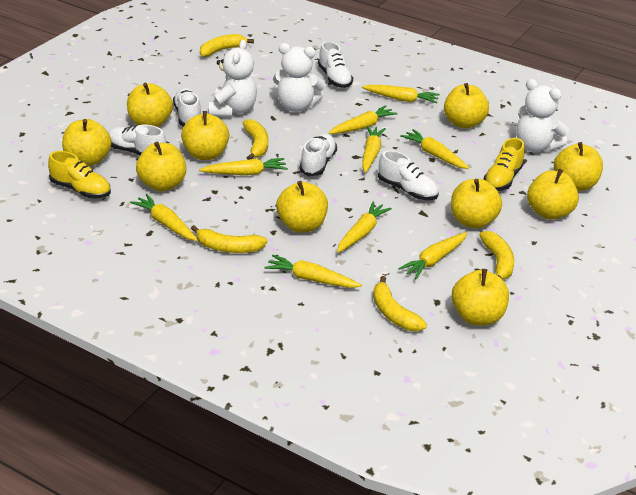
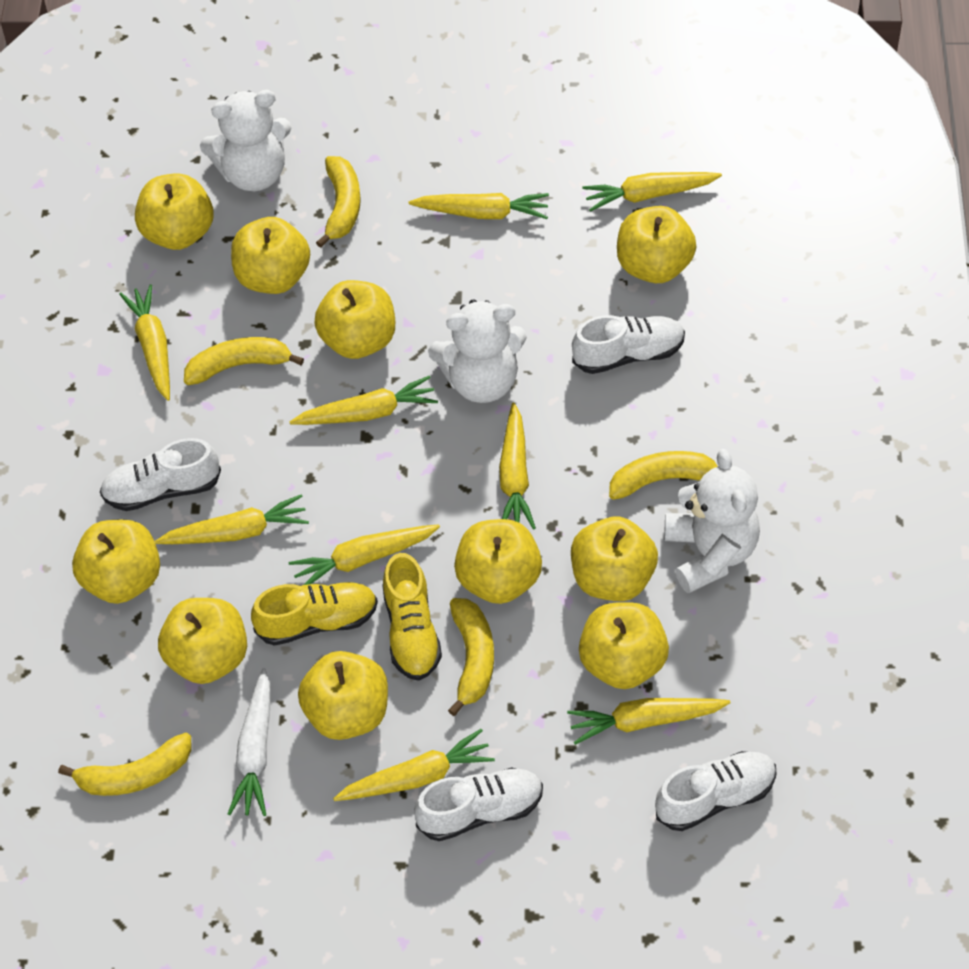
white carrot: 0 -> 1
white shoe: 5 -> 4

